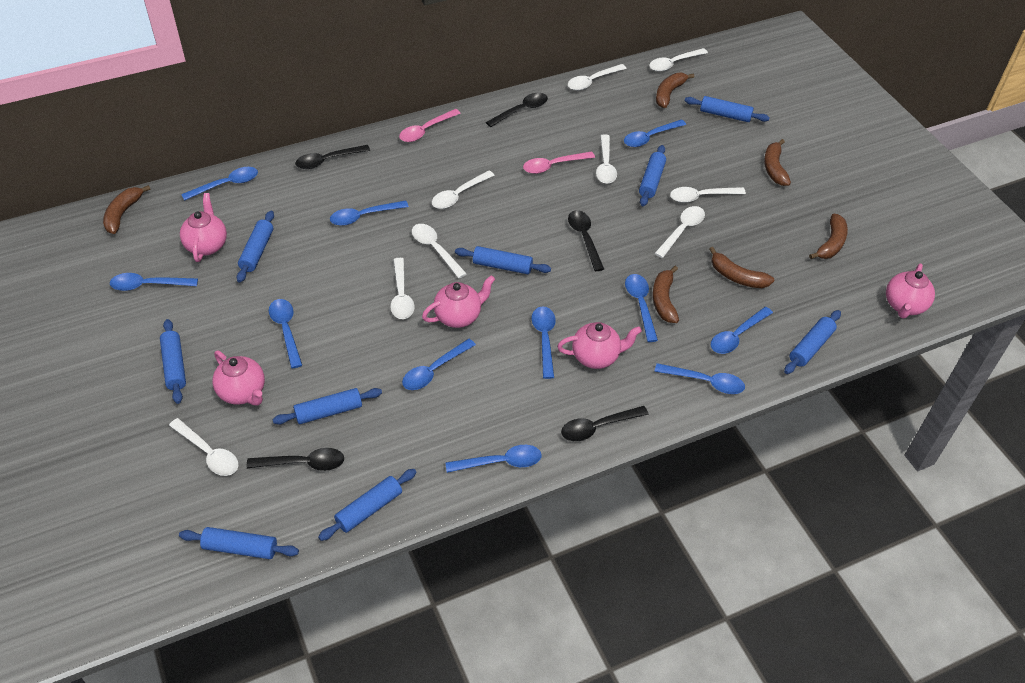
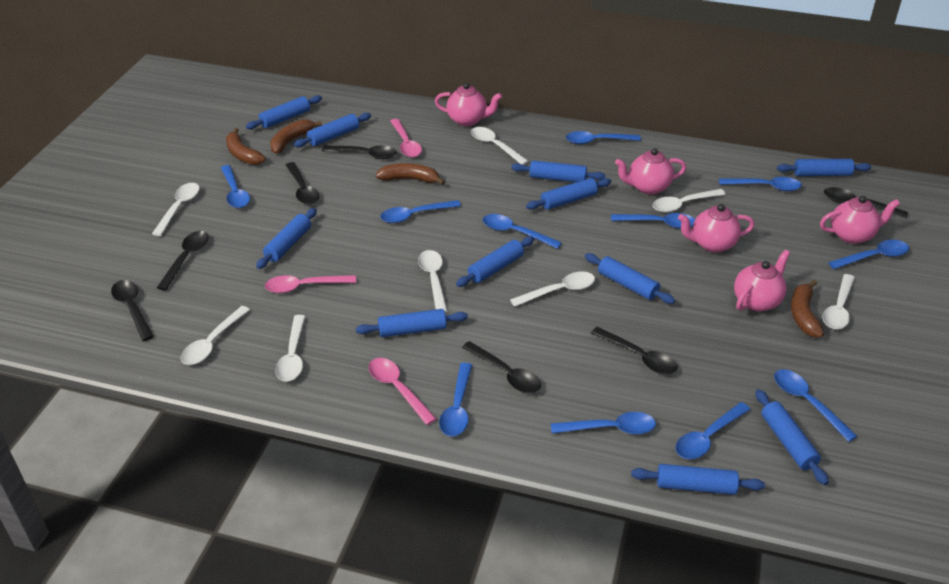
black spoon: 5 -> 7
blue rolling pin: 9 -> 11
brown banana: 6 -> 4
pink spoon: 2 -> 3
white spoon: 9 -> 8

